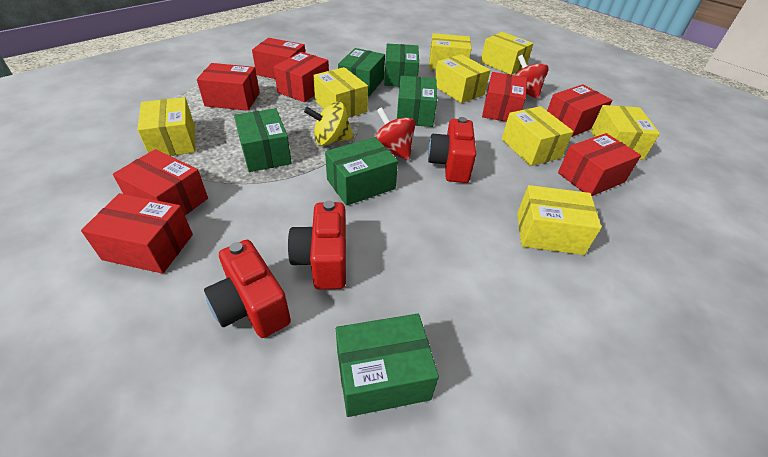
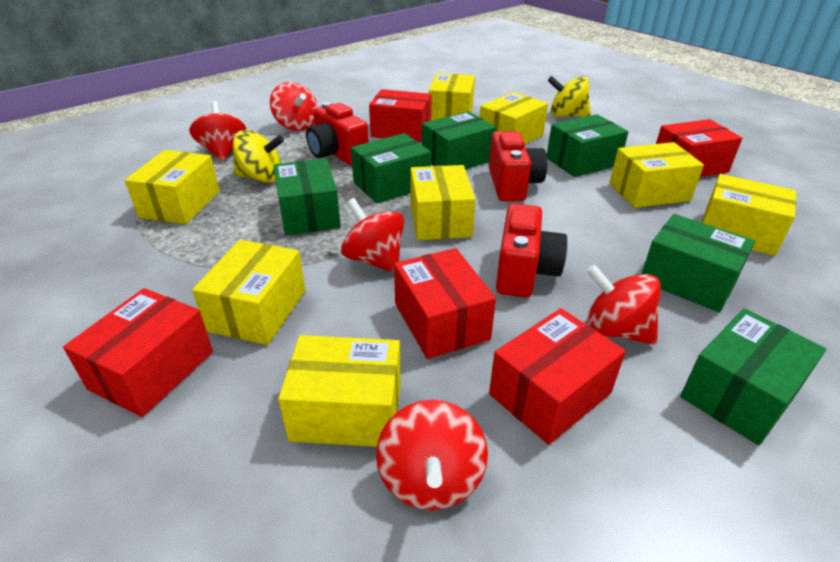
red box: 8 -> 5
red spinning top: 2 -> 5
yellow spinning top: 1 -> 2

